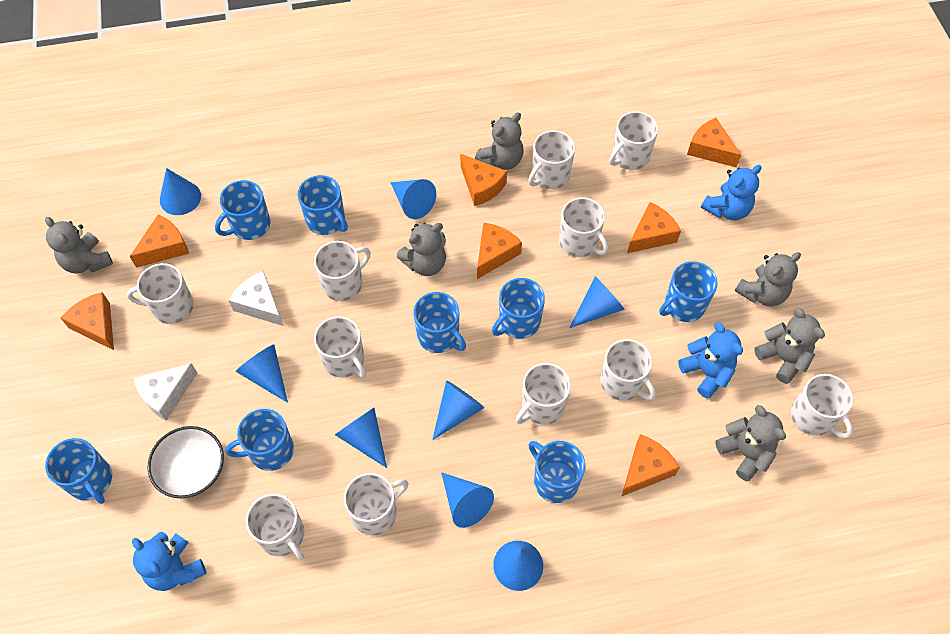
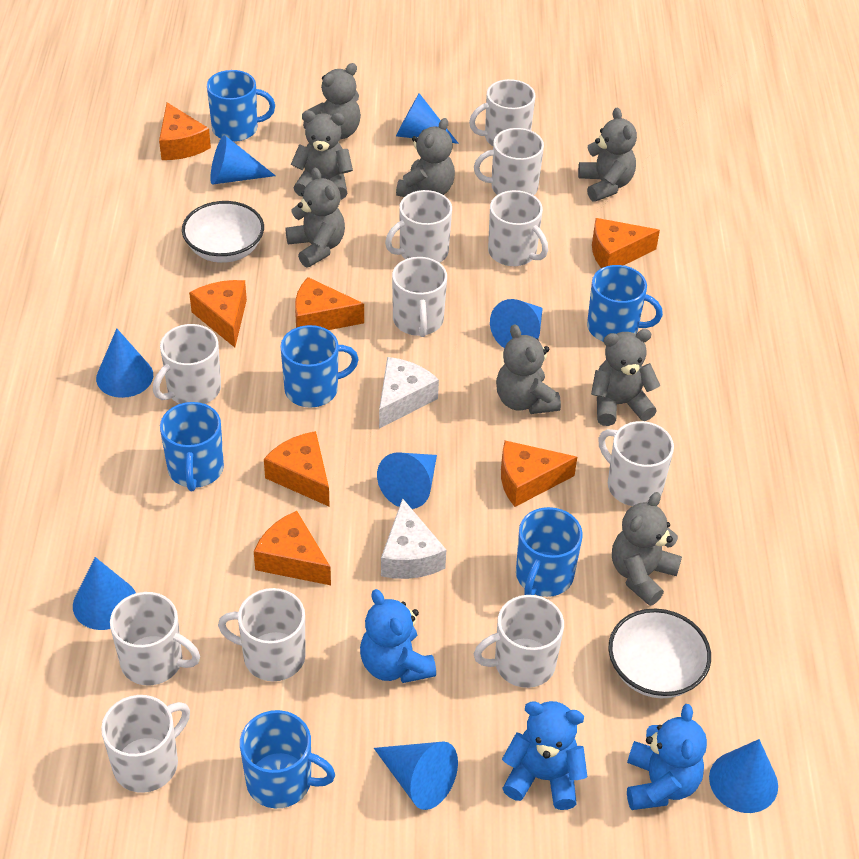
blue mug: 8 -> 6
grey teddy bear: 6 -> 8
white bowl: 1 -> 2

